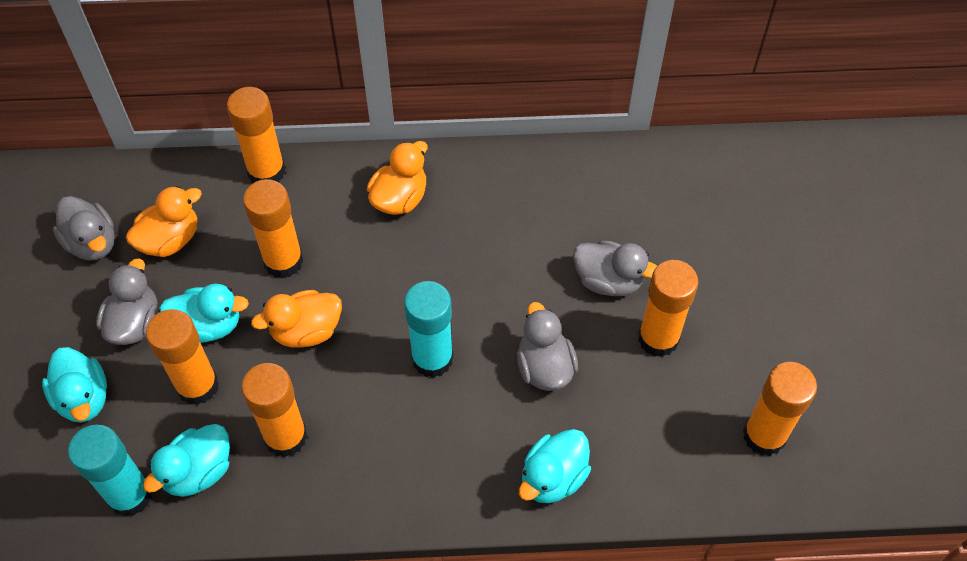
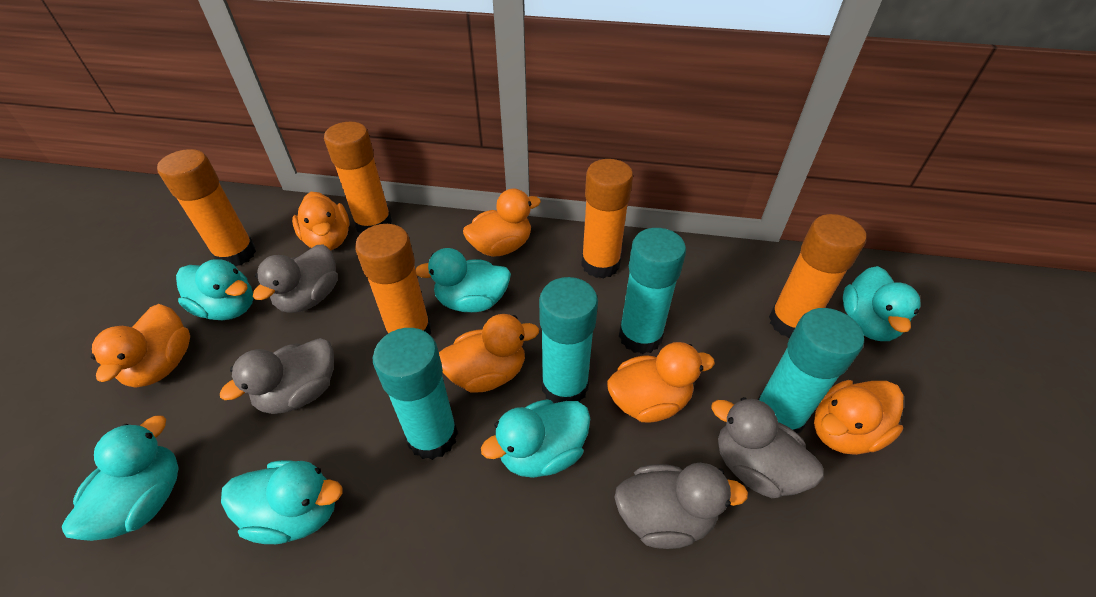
orange duck: 3 -> 6
orange glue stick: 6 -> 5
turquoise duck: 4 -> 6
turquoise glue stick: 2 -> 4

